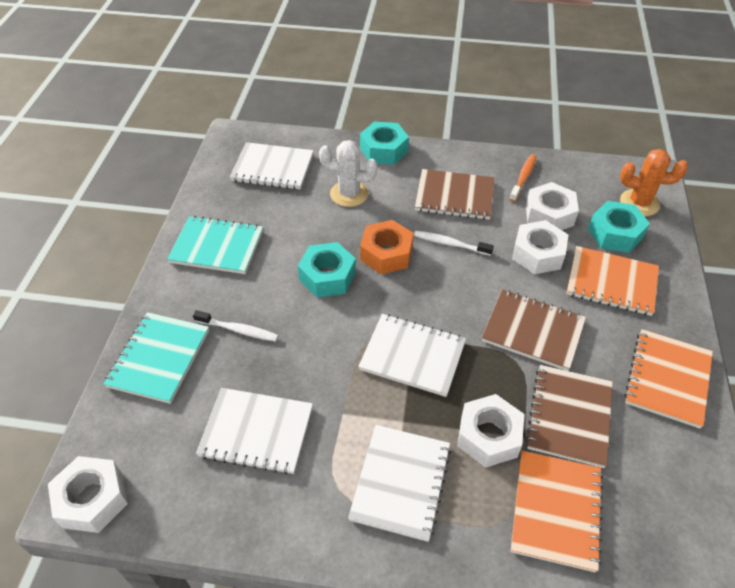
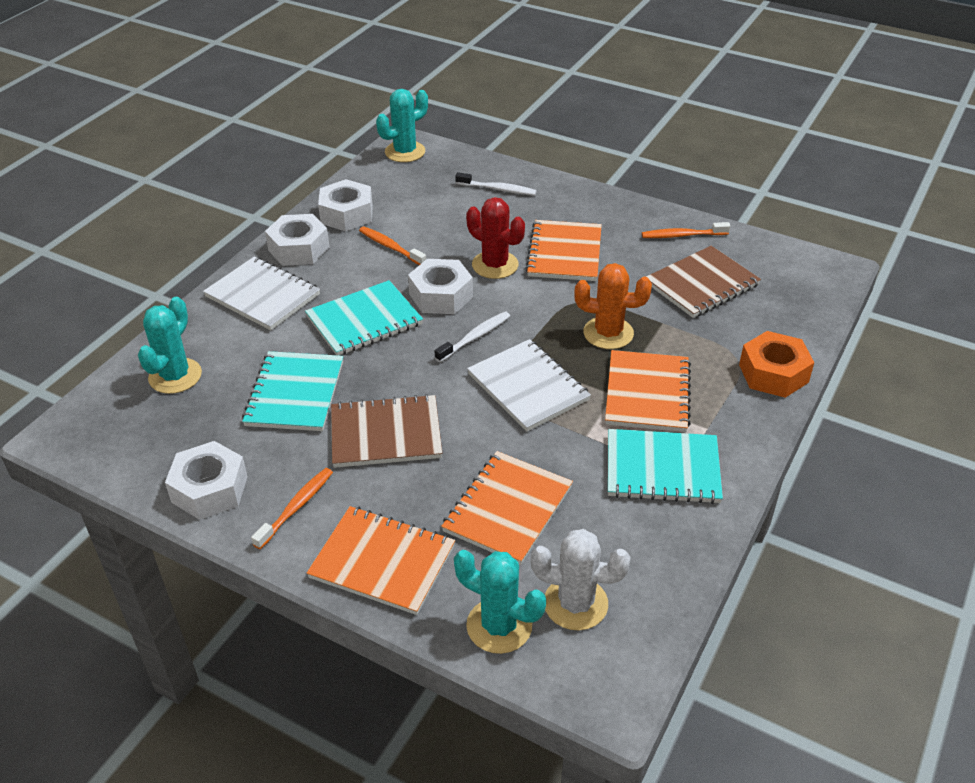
brown notebook: 3 -> 2
orange notebook: 3 -> 4
orange toothbrush: 1 -> 3
red cactus: 0 -> 1
turquoise cactus: 0 -> 3
turquoise notebook: 2 -> 3
turquoise nut: 3 -> 0
white notebook: 4 -> 2

